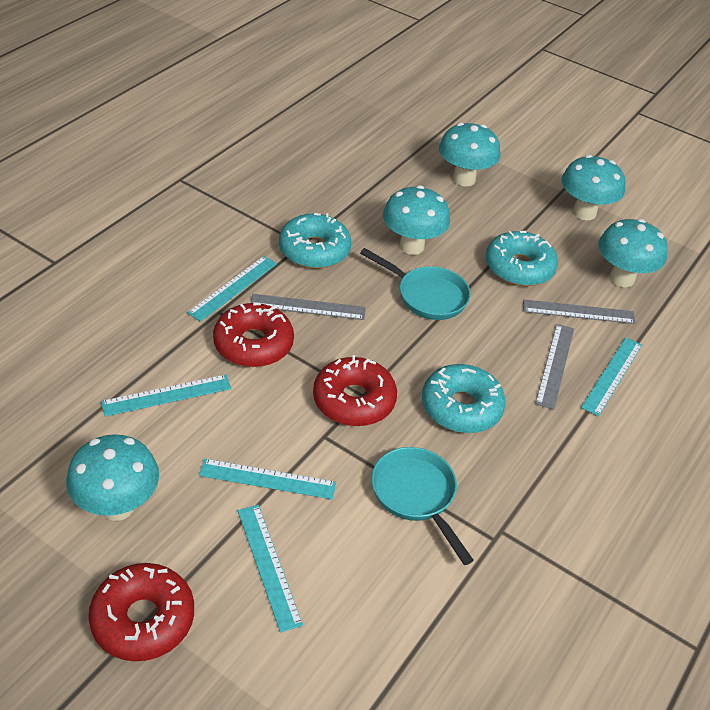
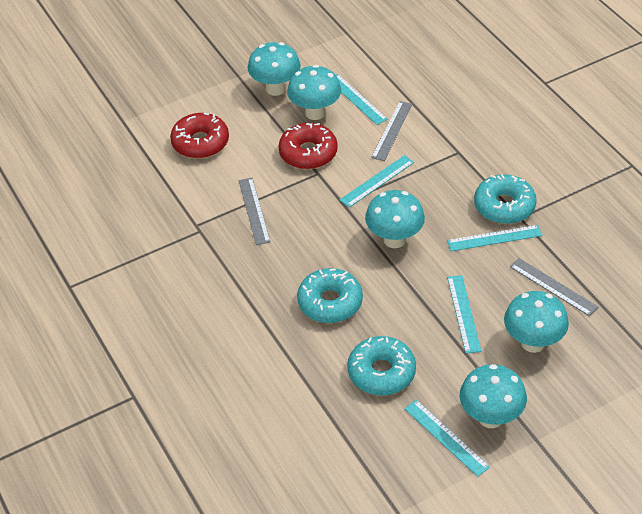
red donut: 3 -> 2
turquoise pan: 2 -> 0

